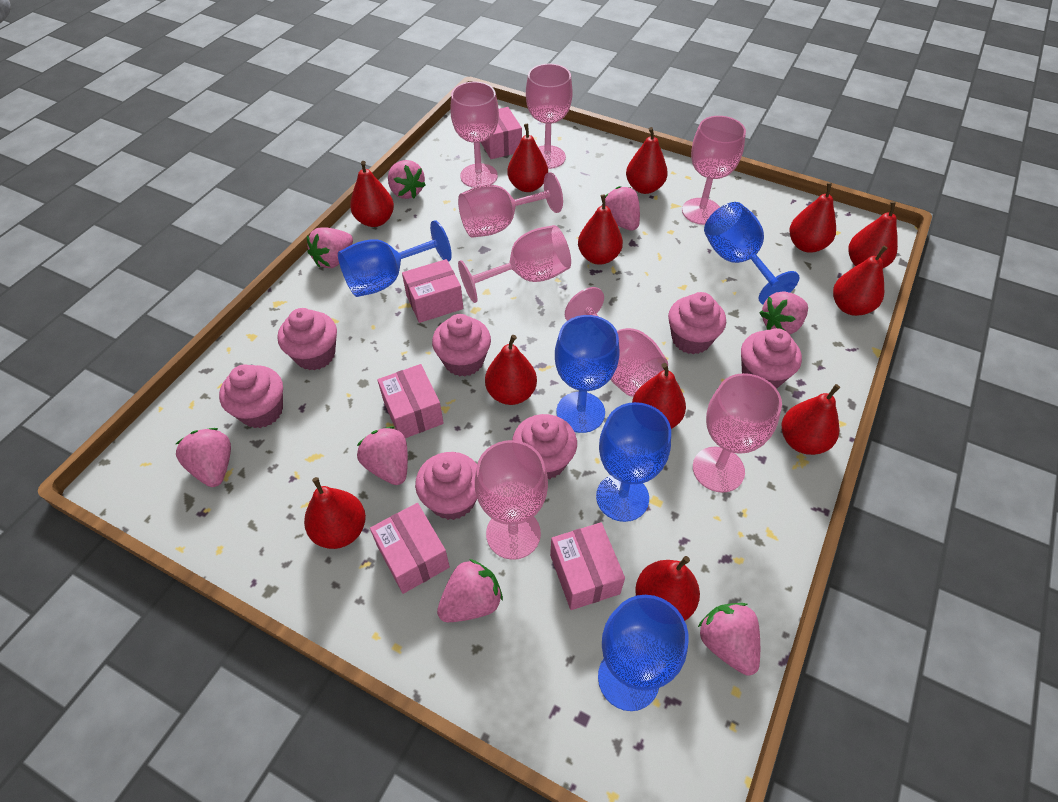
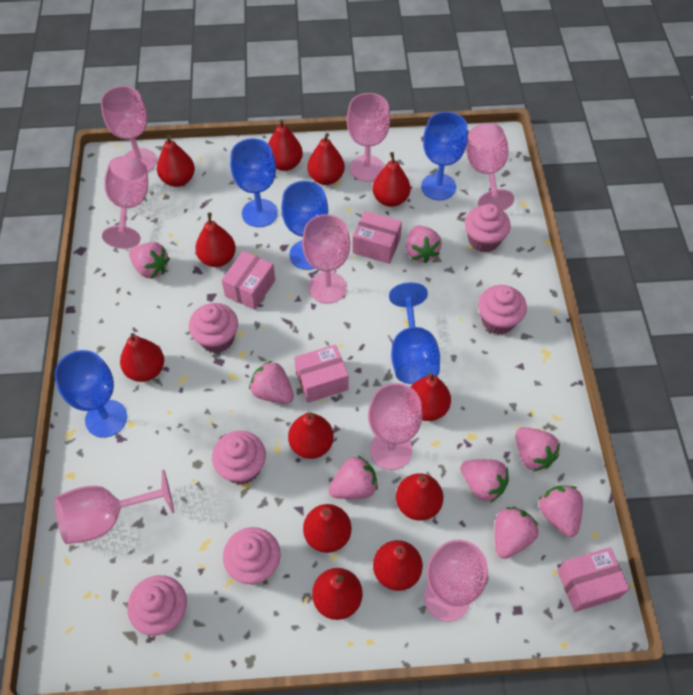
pink box: 5 -> 4
pink cupcake: 7 -> 6

